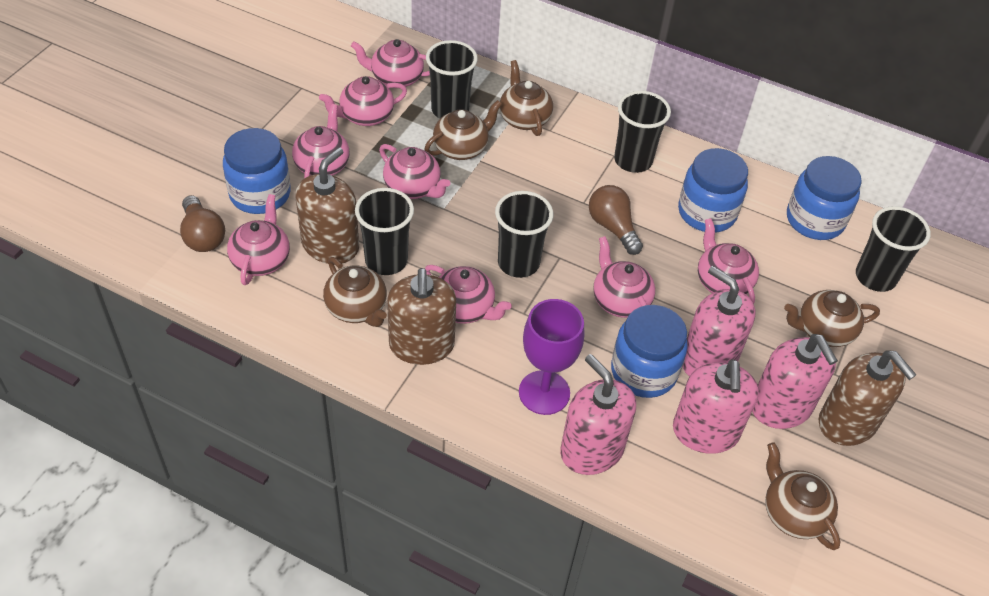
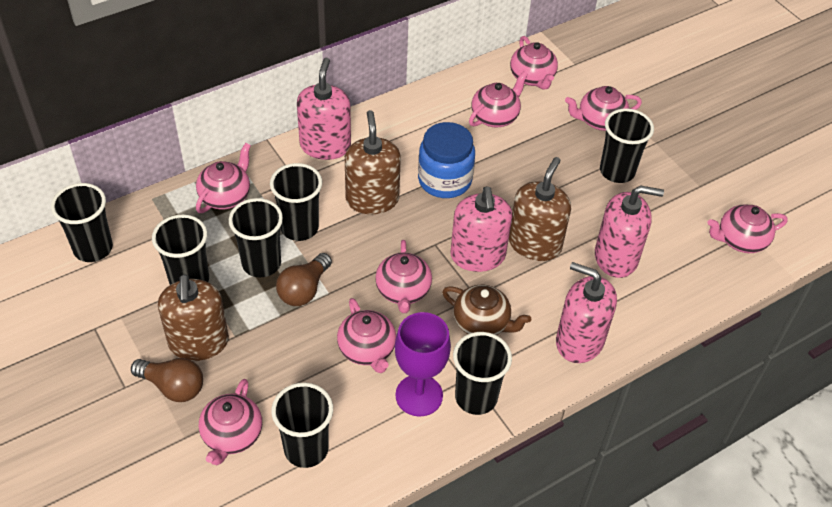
black cup: 5 -> 7
blue jar: 4 -> 1
brown teapot: 5 -> 1

